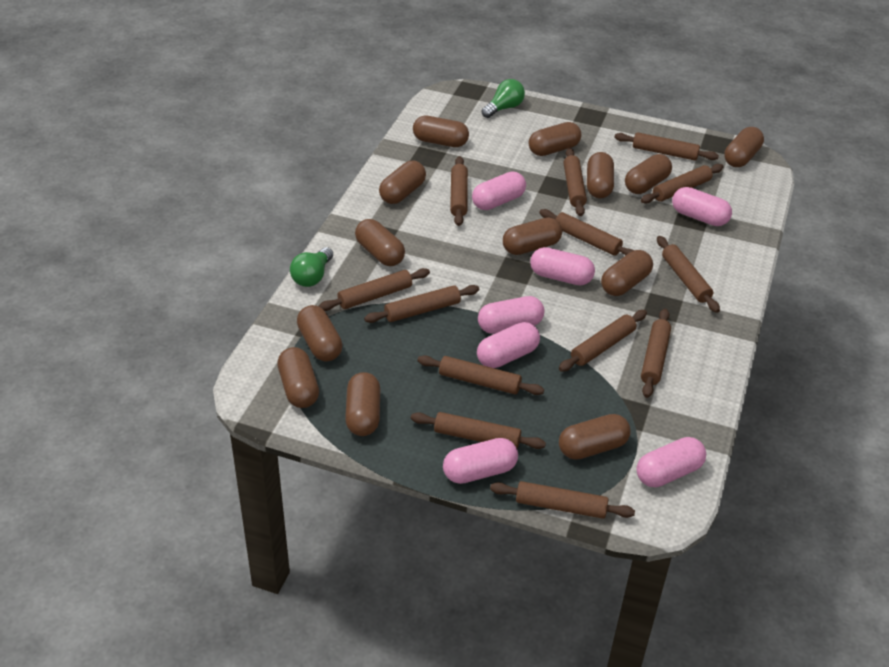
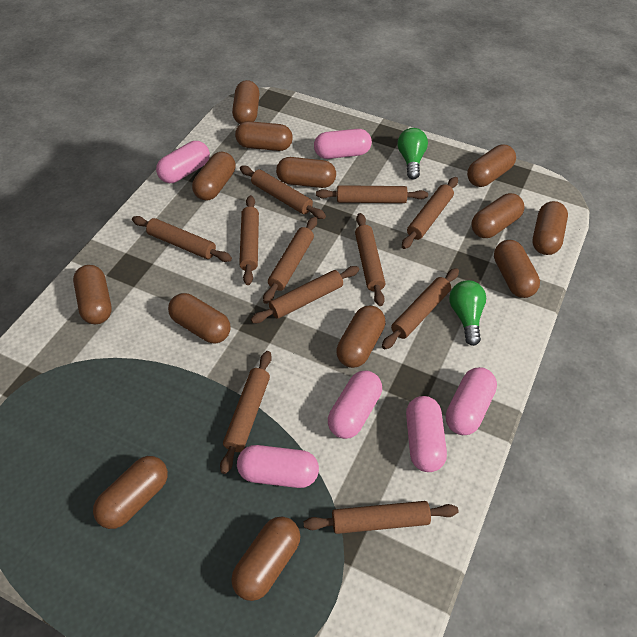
brown rolling pin: 13 -> 11
pink capsule: 7 -> 6

